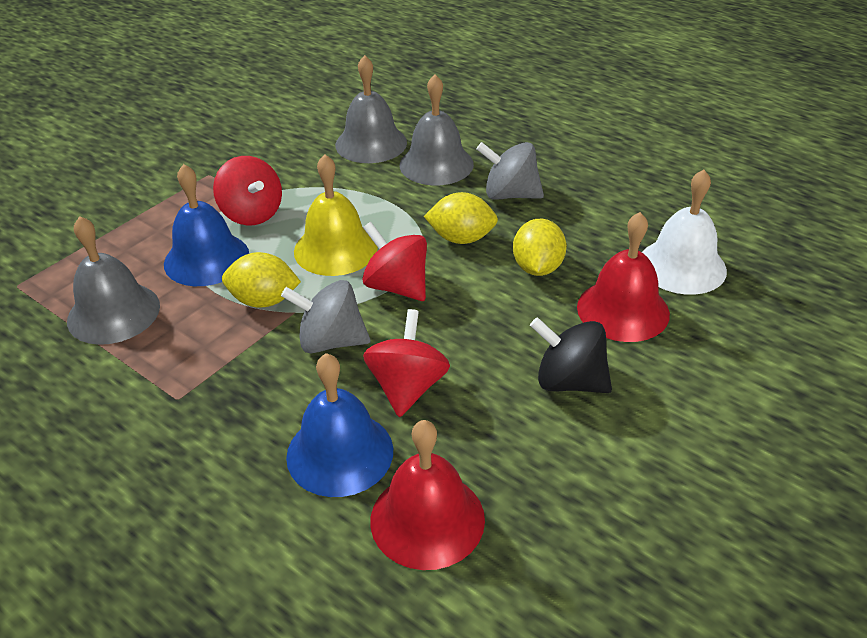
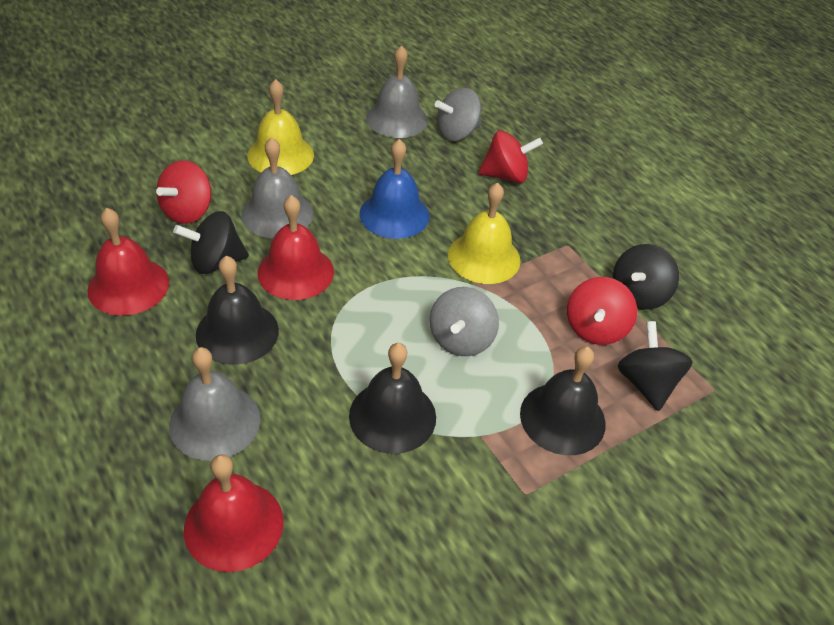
black bell: 0 -> 3
black spinning top: 1 -> 3
blue bell: 2 -> 1
red bell: 2 -> 3
white bell: 1 -> 0
yellow bell: 1 -> 2
yellow lemon: 3 -> 0

